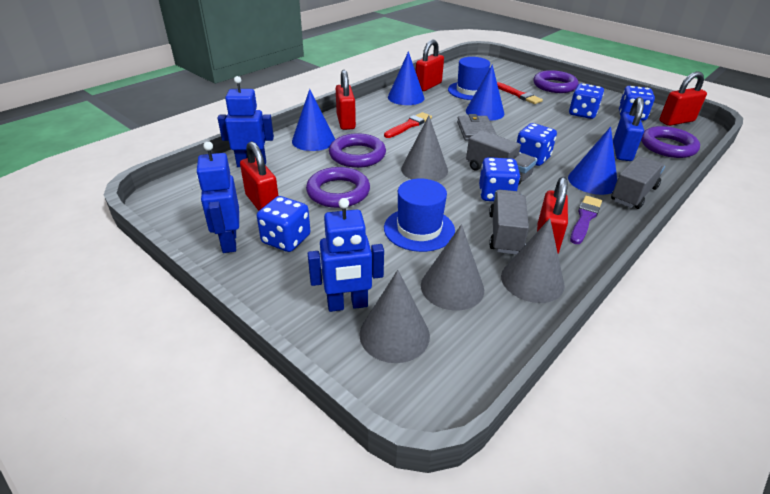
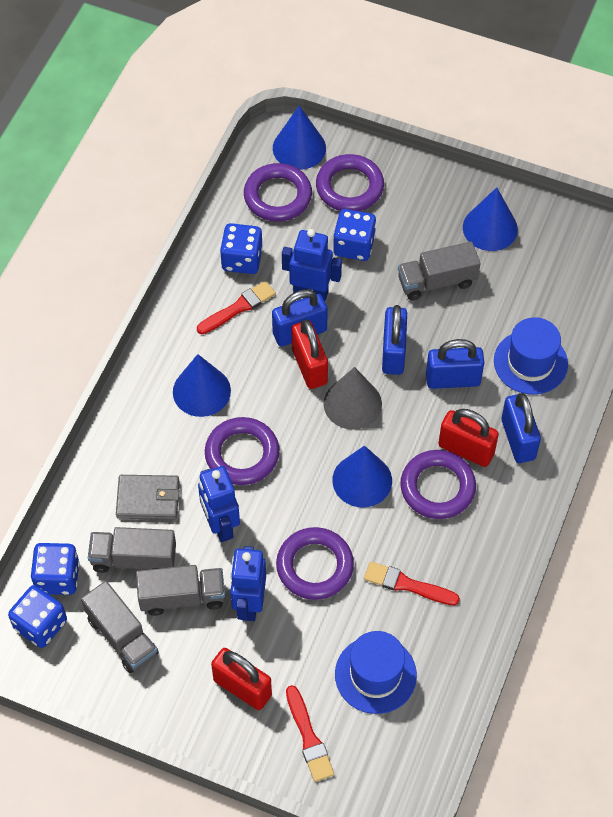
blue dice: 5 -> 4
blue padlock: 1 -> 4
grey cone: 4 -> 1
grey truck: 3 -> 4
purple brush: 1 -> 0
purple ring: 4 -> 5
red brush: 2 -> 3
red padlock: 5 -> 3

